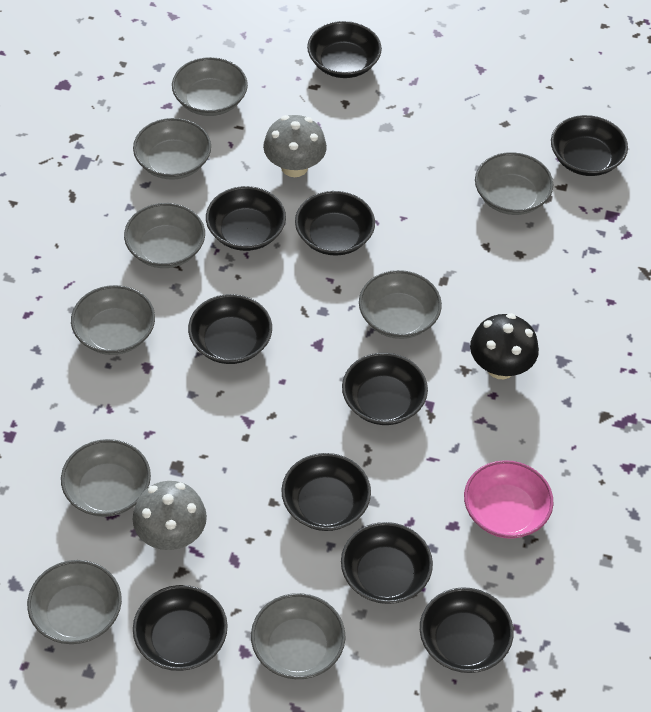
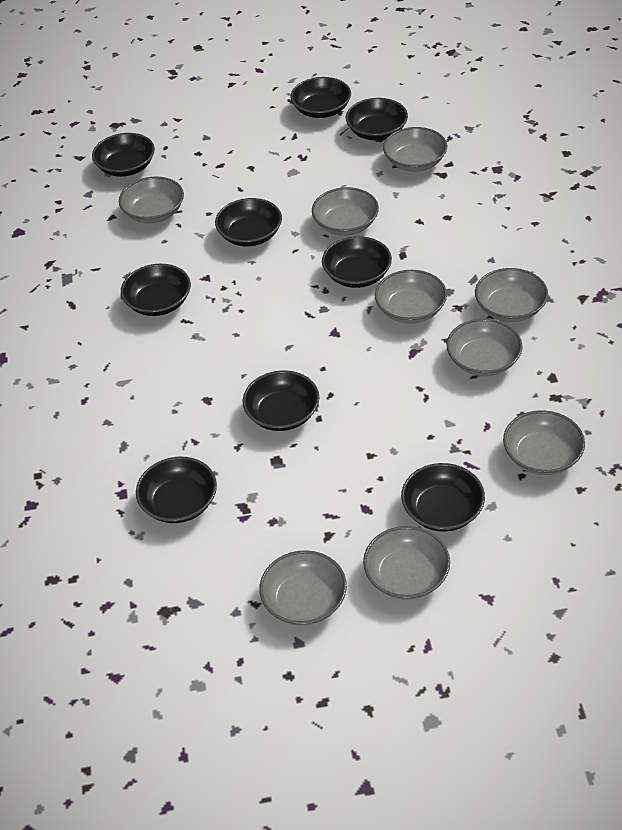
black bowl: 10 -> 9
black mushroom: 1 -> 0
grey mushroom: 2 -> 0
pink bowl: 1 -> 0

